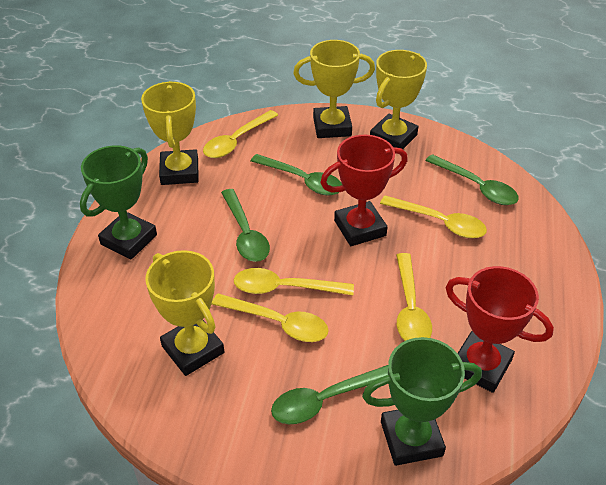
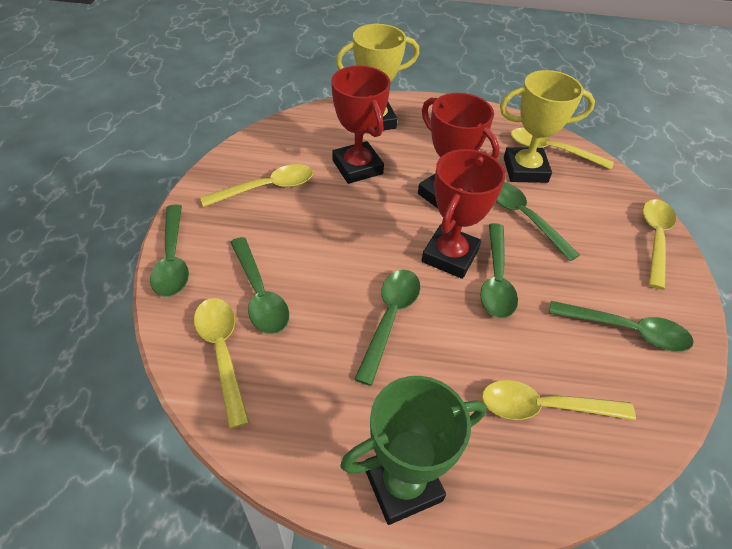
green spoon: 4 -> 6
green trophy: 2 -> 1
red trophy: 2 -> 3
yellow trophy: 4 -> 2

